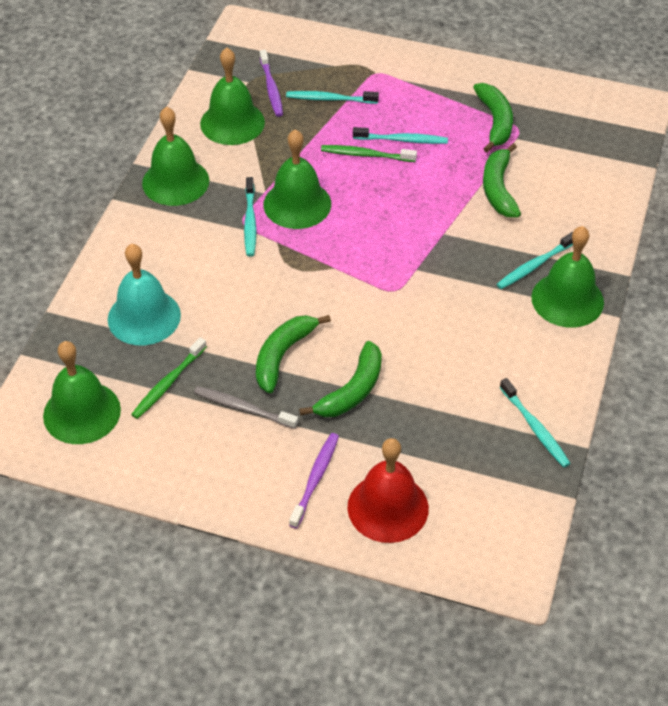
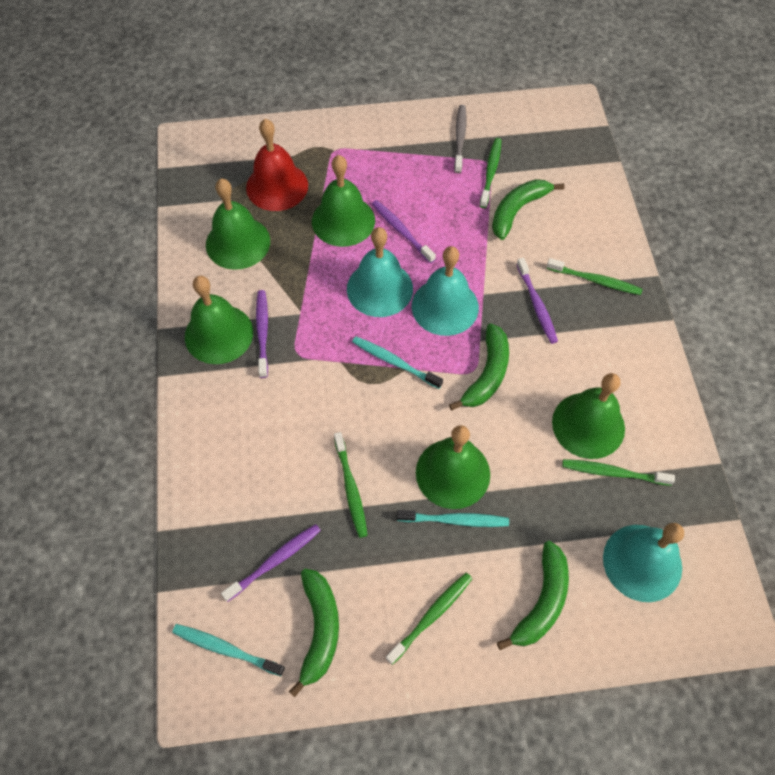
green toothbrush: 2 -> 5
purple toothbrush: 2 -> 4
turquoise bell: 1 -> 3
turquoise toothbrush: 5 -> 3

